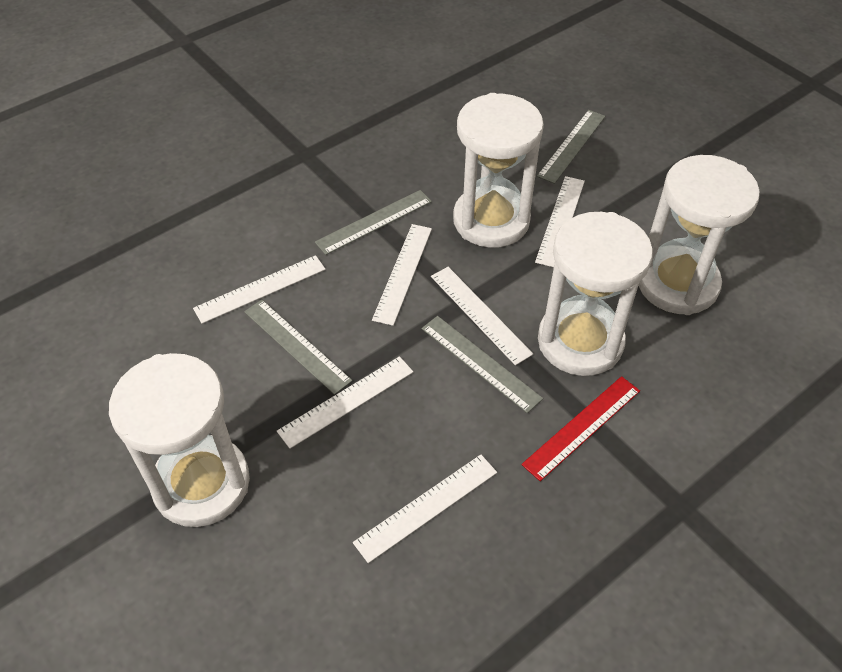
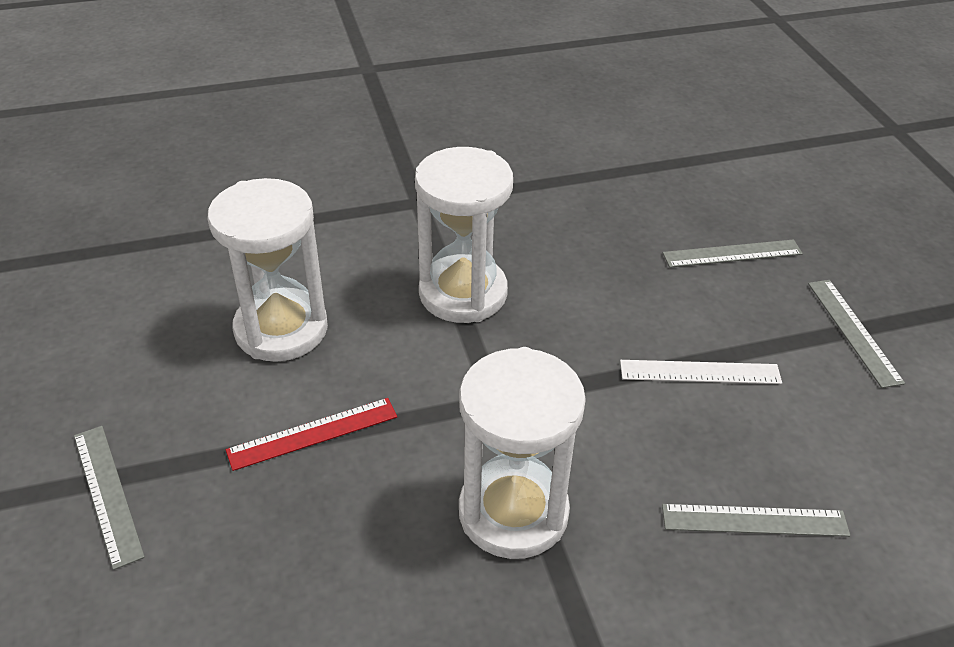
white hourglass: 4 -> 3
white ruler: 6 -> 1

